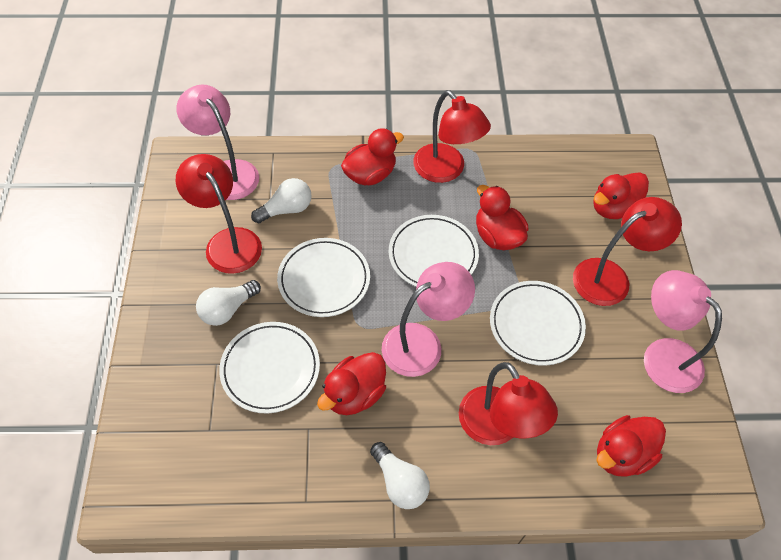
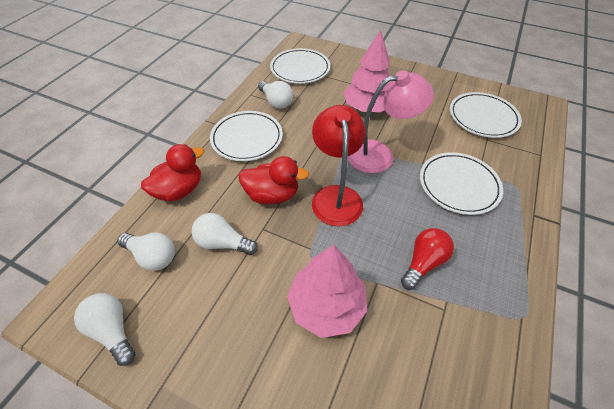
pink lamp: 3 -> 1
pink tree: 0 -> 2
red duck: 5 -> 2
red lamp: 4 -> 1
red light bulb: 0 -> 1
white light bulb: 3 -> 4

